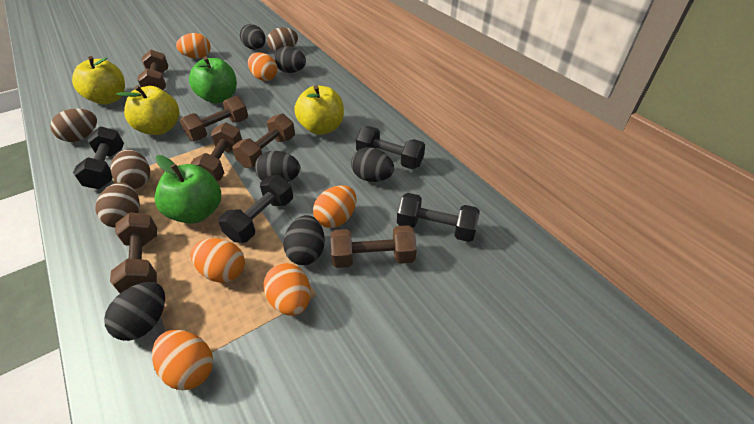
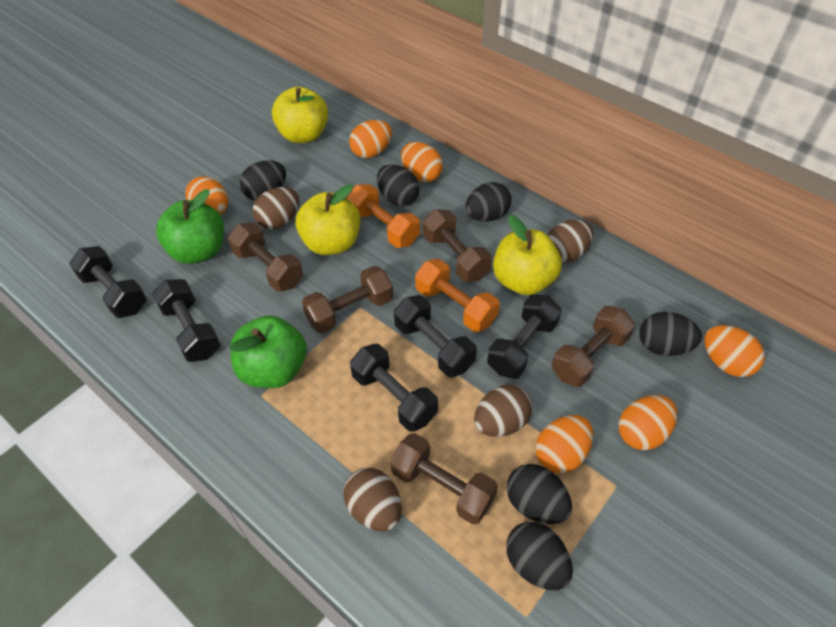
black dumbbell: 4 -> 5
brown dumbbell: 6 -> 5
orange dumbbell: 0 -> 2

